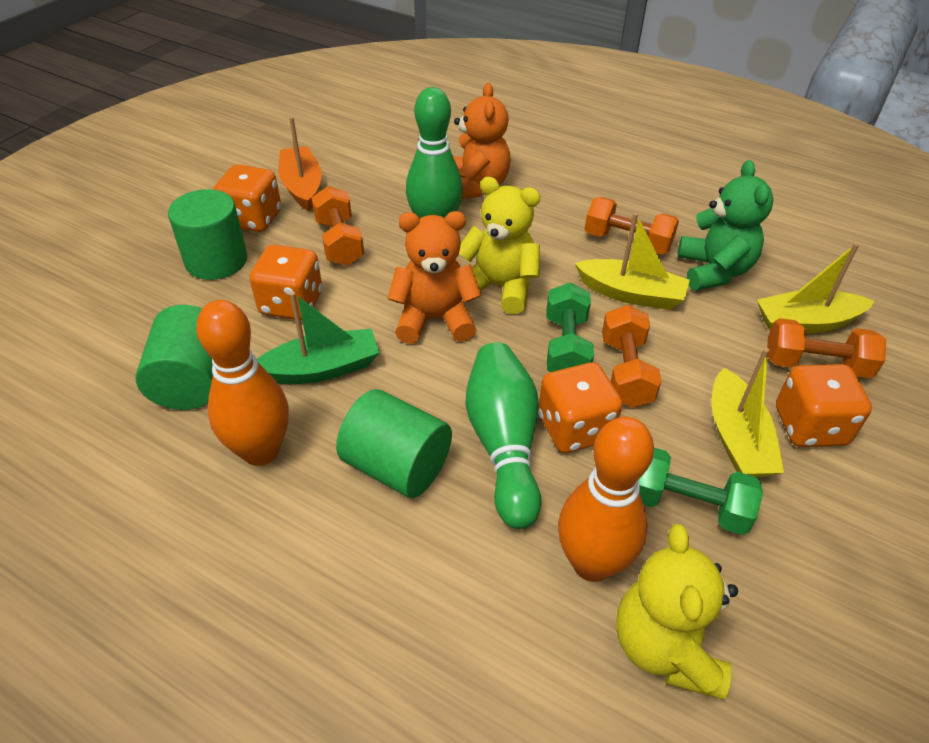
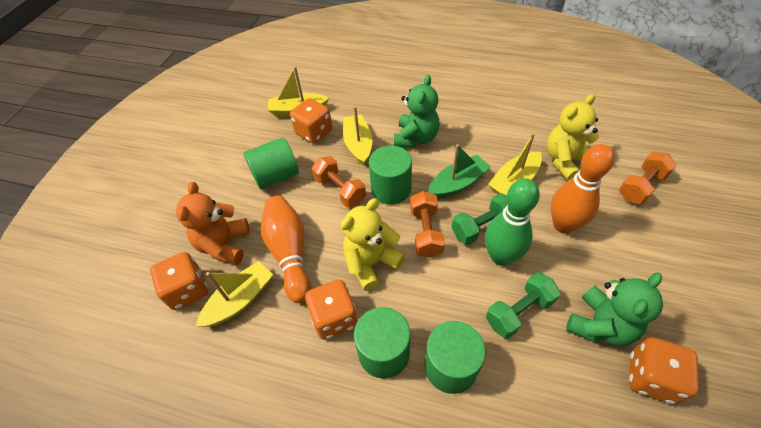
green bowling pin: 2 -> 1
green cylinder: 3 -> 4
green teddy bear: 1 -> 2
orange boat: 1 -> 0
orange dumbbell: 4 -> 3
orange teddy bear: 2 -> 1
yellow boat: 3 -> 4

